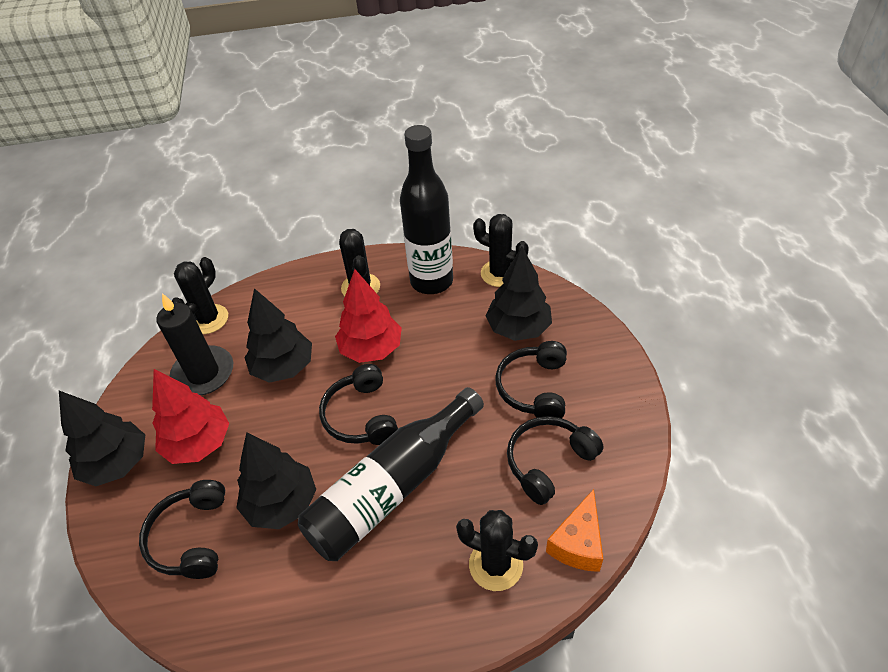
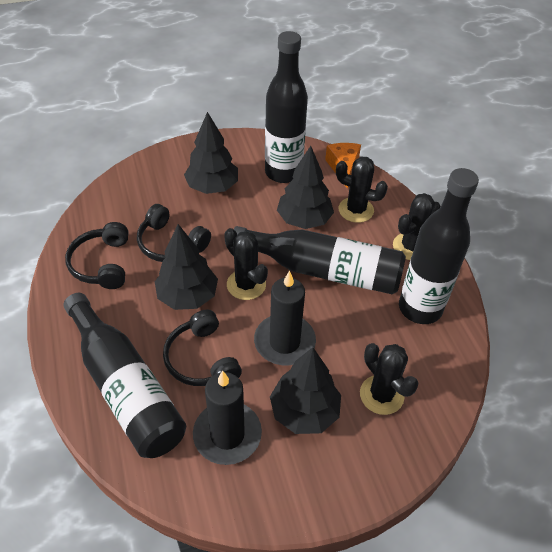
black bottle: 2 -> 4
black candle: 1 -> 2
black headphones: 4 -> 3
red tree: 2 -> 0

